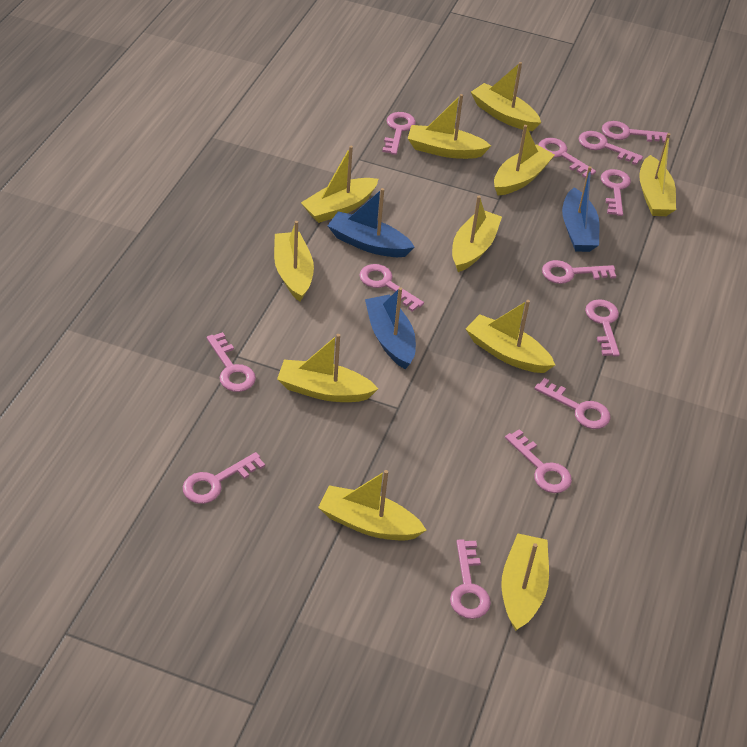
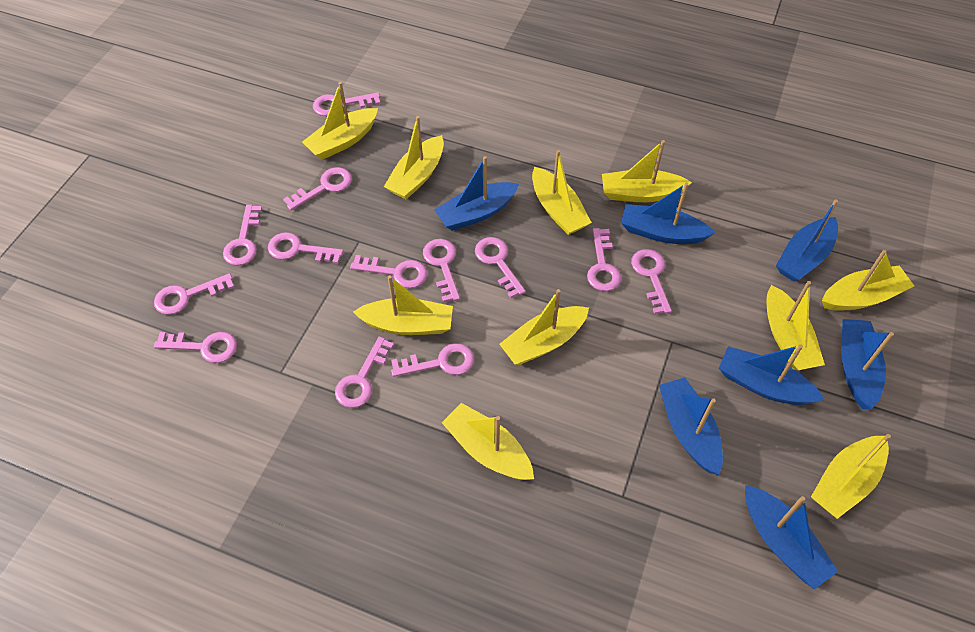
blue boat: 3 -> 7
yellow boat: 11 -> 10

